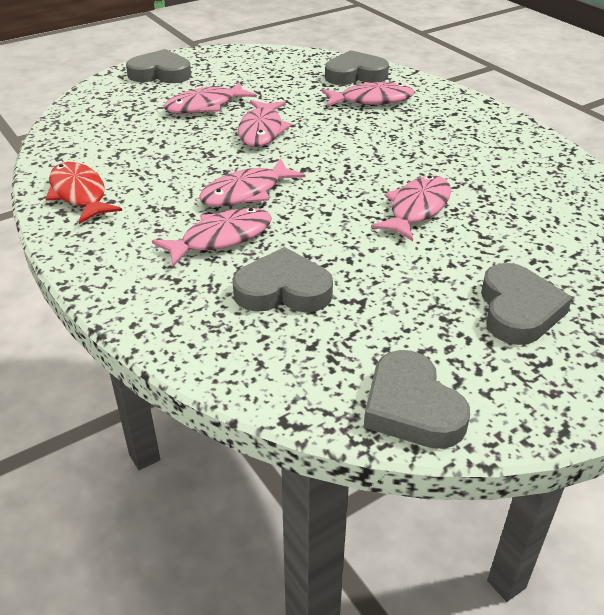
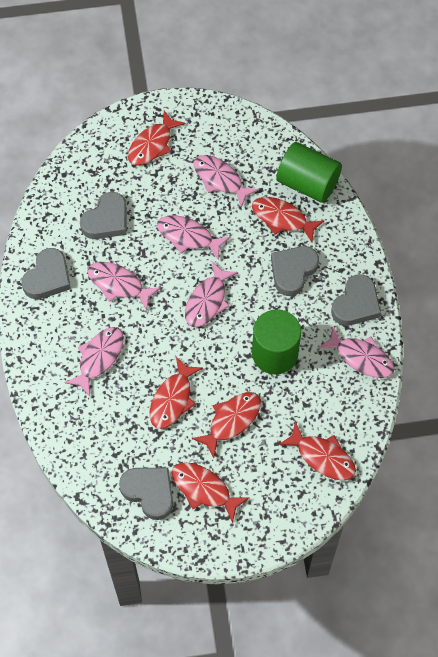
green cylinder: 0 -> 2
red fish: 1 -> 6

